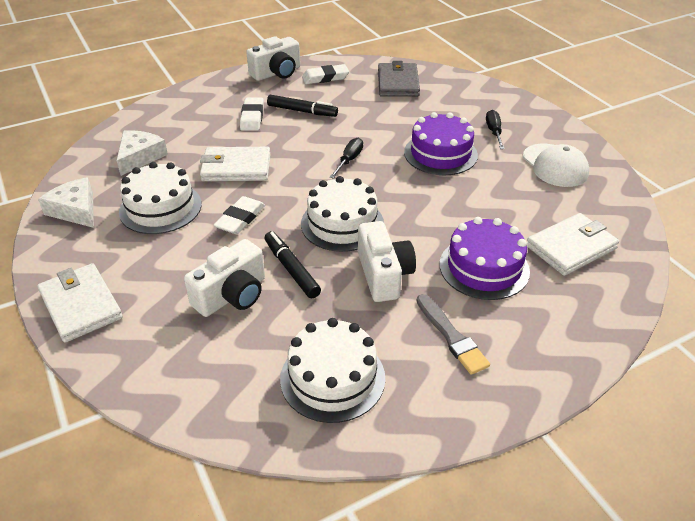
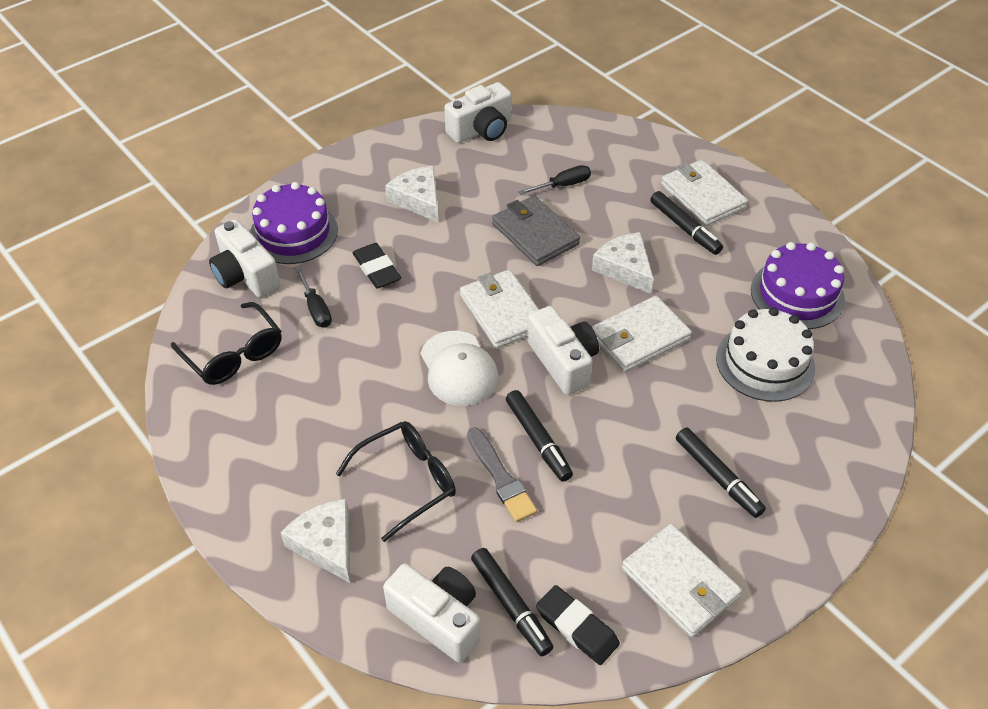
black eraser: 0 -> 2
black glasses: 0 -> 2
black marker: 2 -> 4
white cake: 3 -> 1
white camera: 3 -> 4
white cheese: 2 -> 3
white eraser: 3 -> 0
white wallet: 3 -> 4

